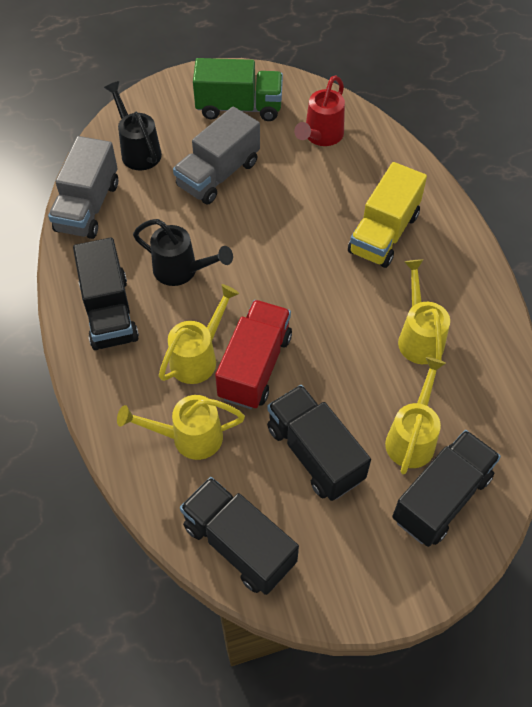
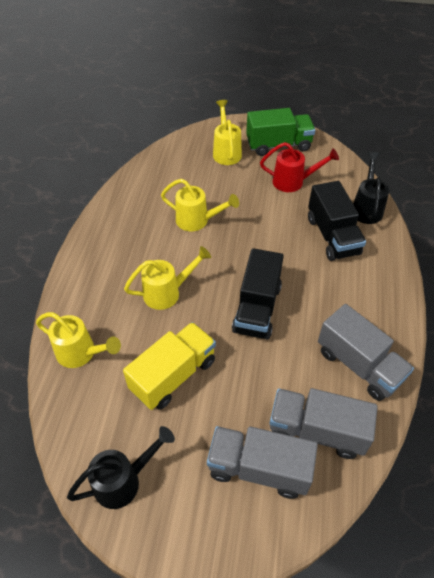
black truck: 4 -> 2
grey truck: 2 -> 3
red truck: 1 -> 0

